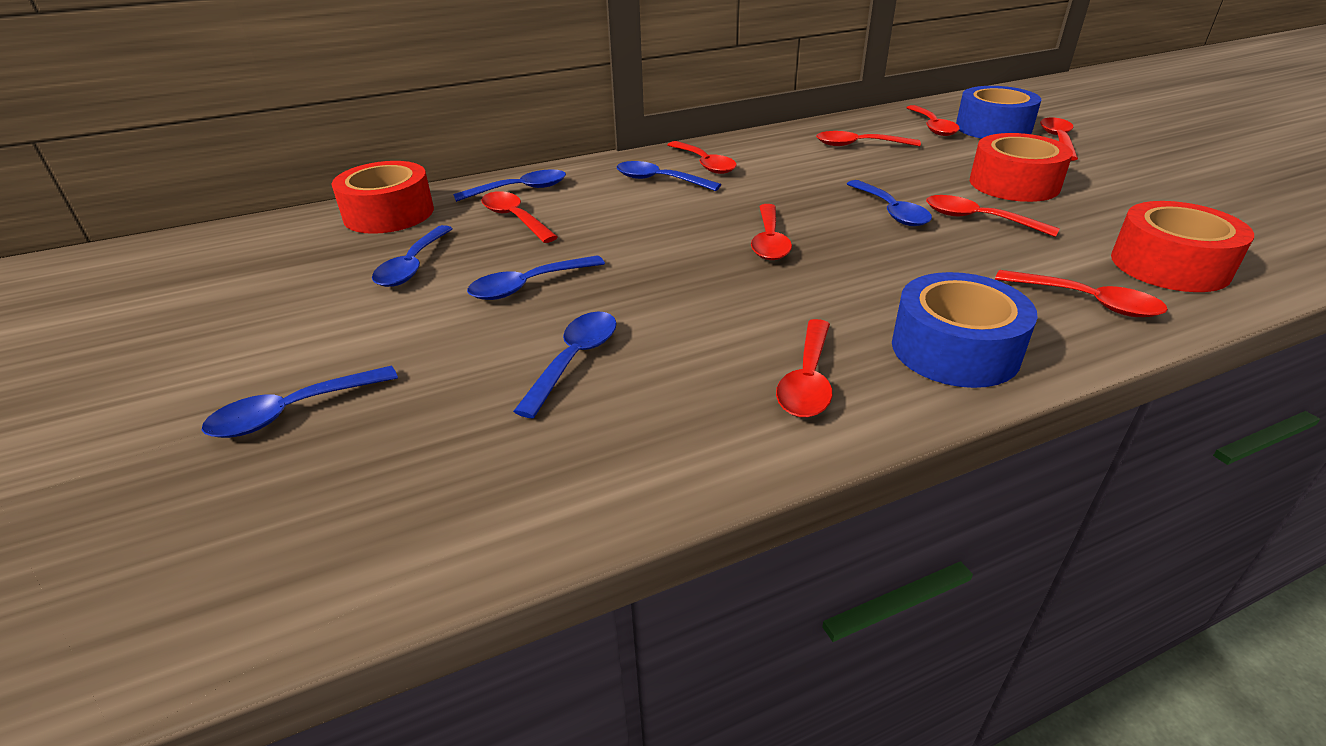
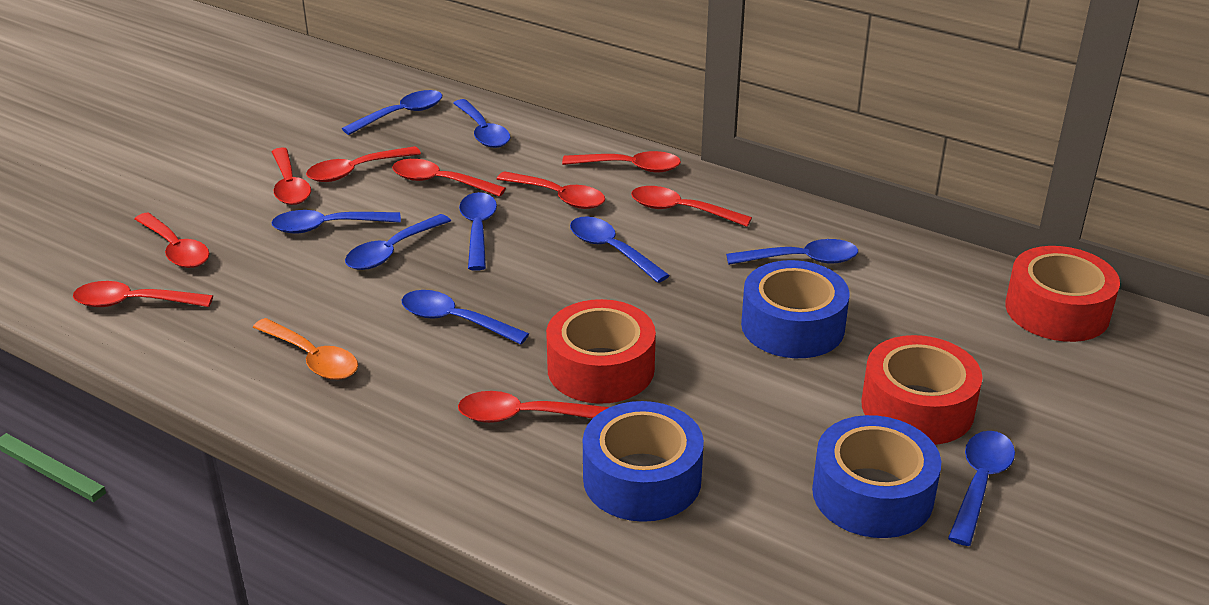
blue spoon: 7 -> 9
blue tape: 2 -> 3
orange spoon: 0 -> 1

